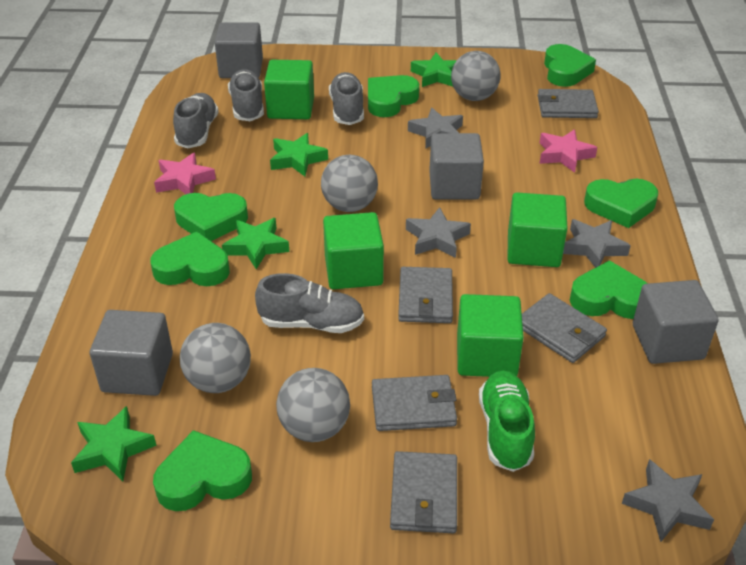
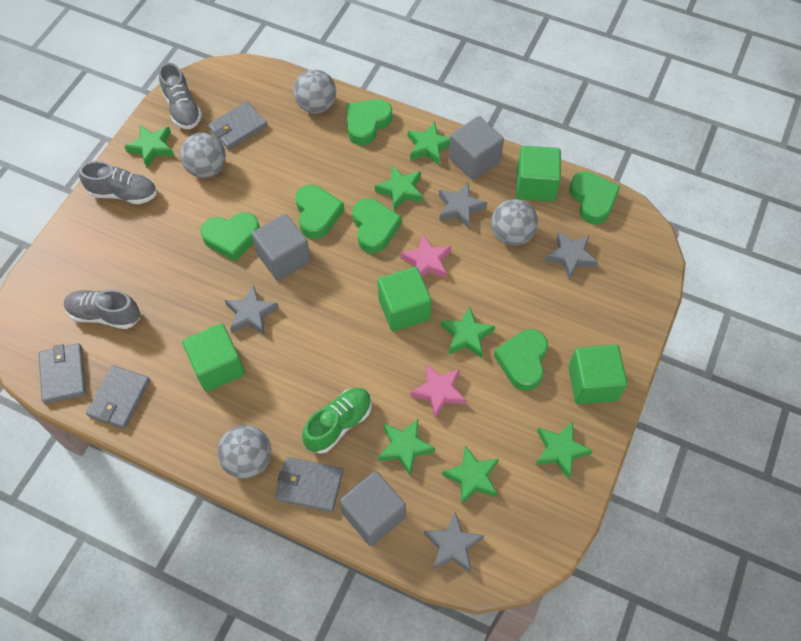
green heart: 7 -> 6
green star: 4 -> 7
grey cube: 4 -> 3
grey shoe: 4 -> 3
grey wallet: 5 -> 4

